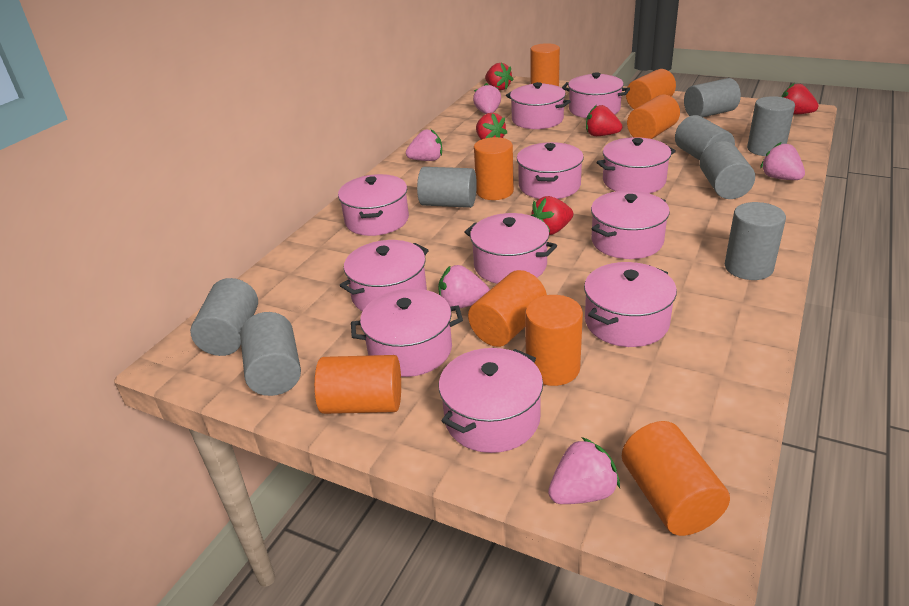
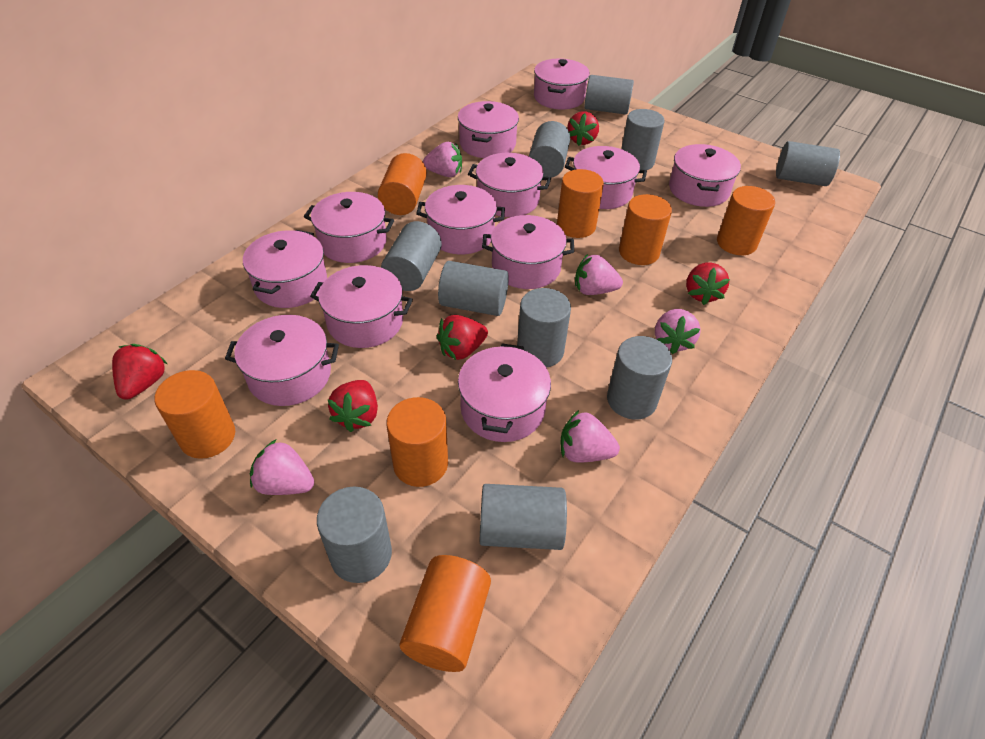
grey cylinder: 8 -> 10
orange cylinder: 8 -> 7
pink pot: 11 -> 12

